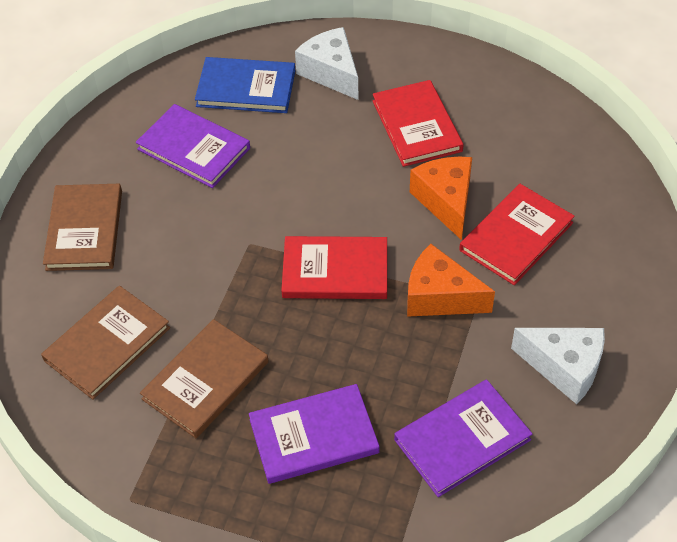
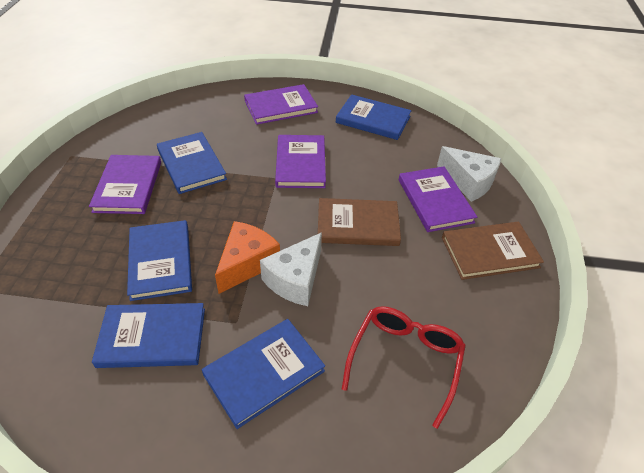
blue book: 1 -> 5
brown book: 3 -> 2
orange cheese: 2 -> 1
purple book: 3 -> 4
red book: 3 -> 0
red glasses: 0 -> 1

